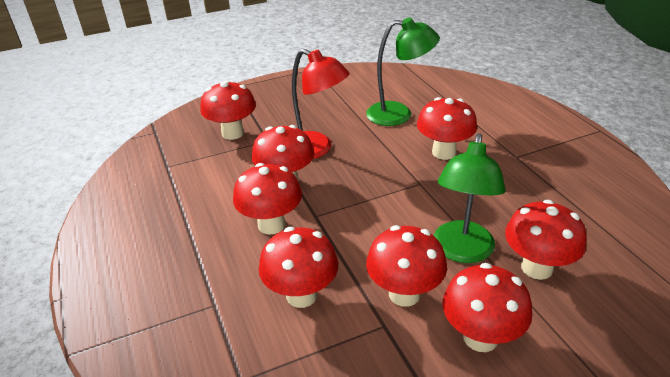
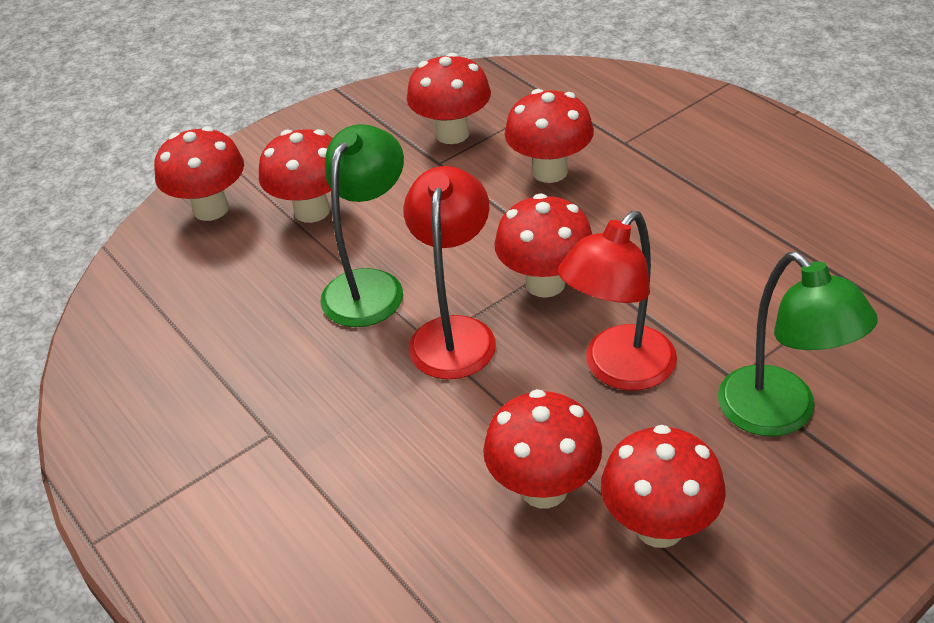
red lamp: 1 -> 2
red mushroom: 8 -> 7

